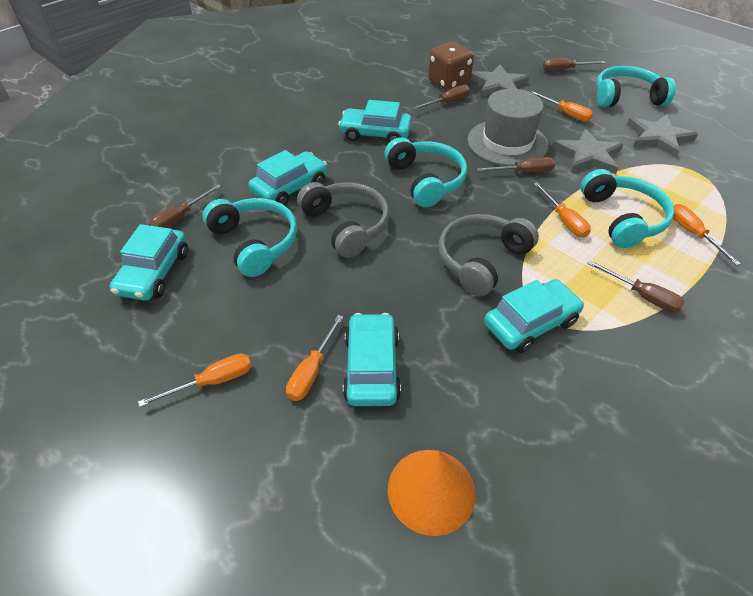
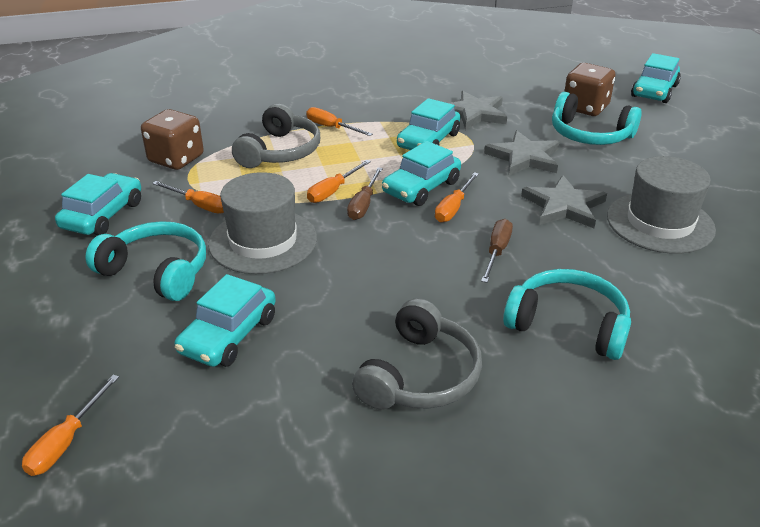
brown dice: 1 -> 2
brown screwdriver: 5 -> 2
grey hat: 1 -> 2
orange cone: 1 -> 0
turquoise headphones: 4 -> 3

